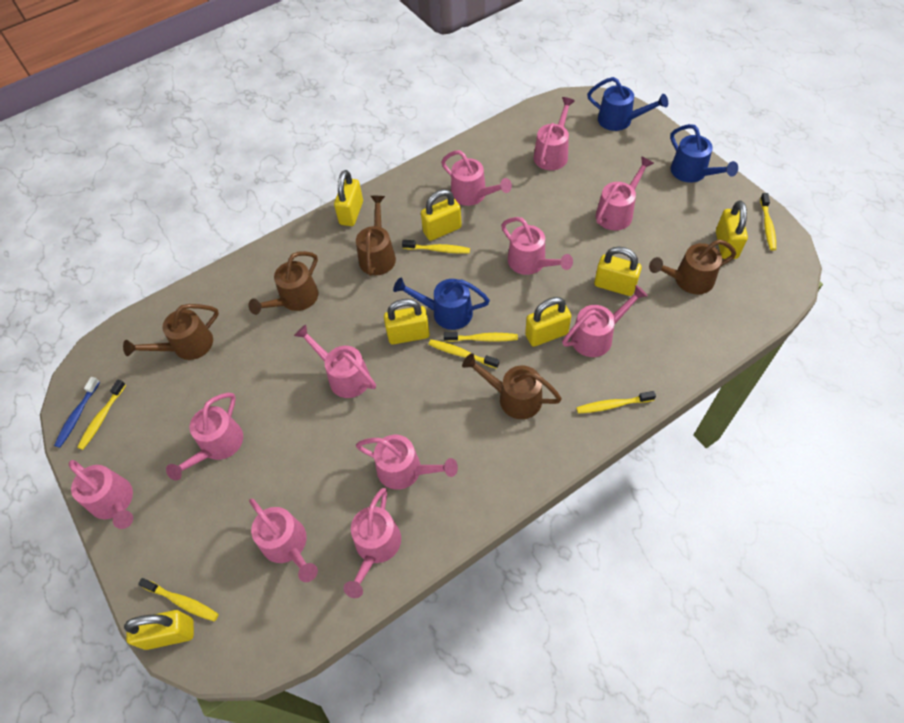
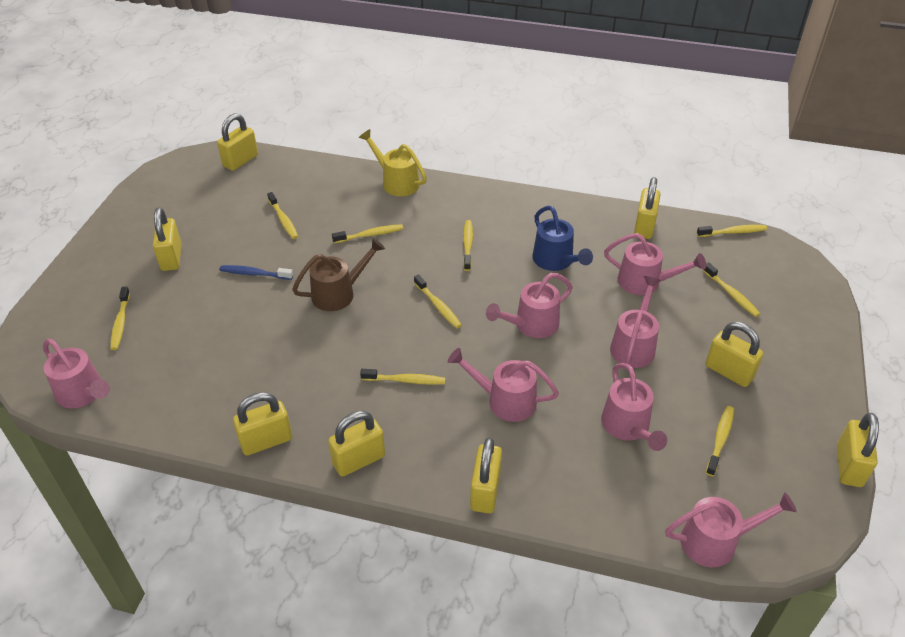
blue watering can: 3 -> 1
brown watering can: 5 -> 1
pink watering can: 11 -> 7
yellow padlock: 7 -> 8
yellow toothbrush: 7 -> 9
yellow watering can: 0 -> 1

